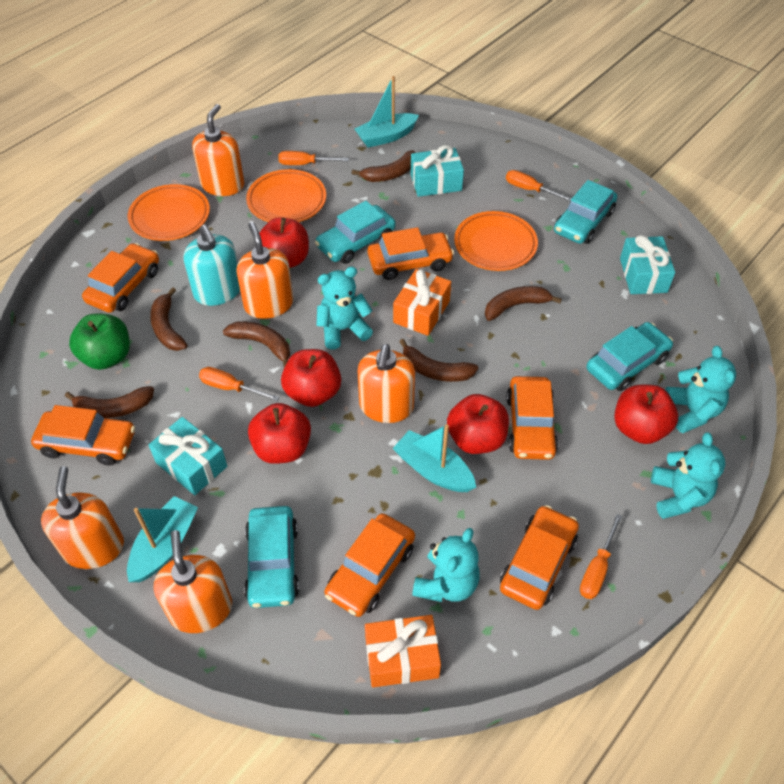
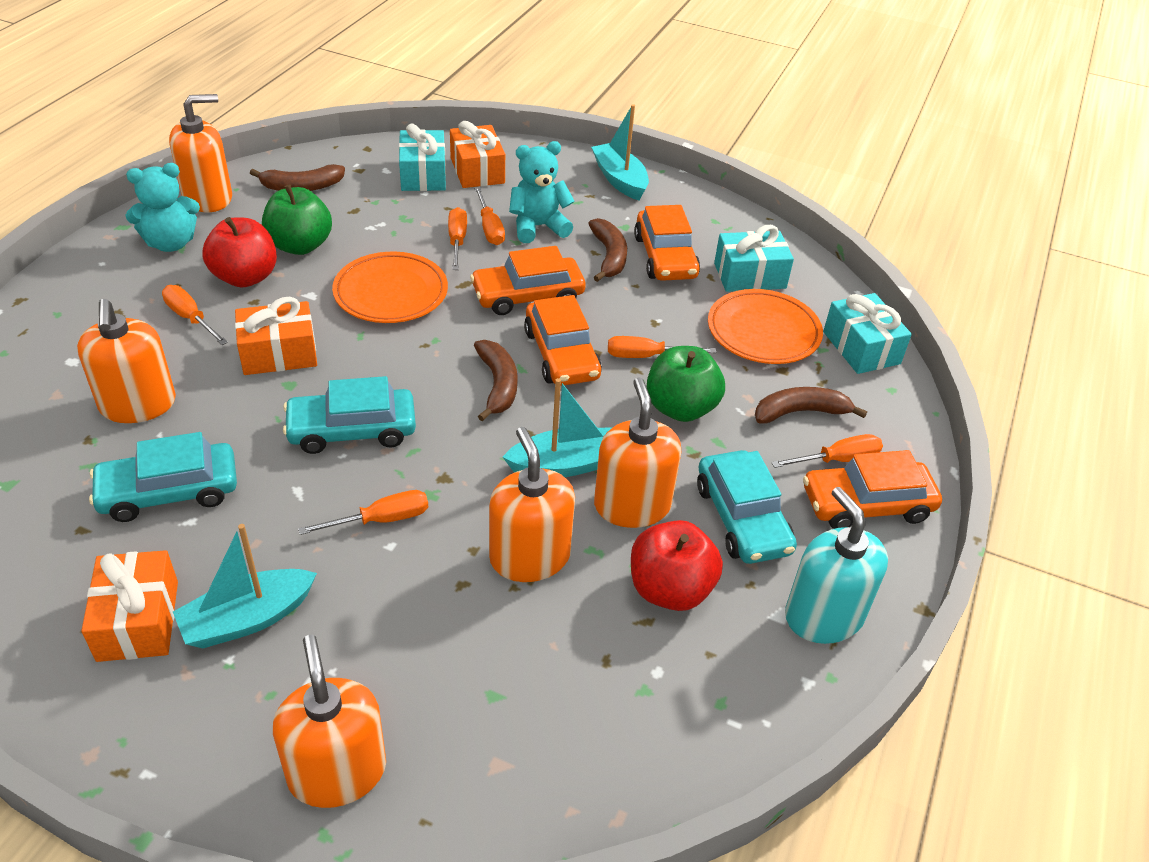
brown banana: 6 -> 4
green apple: 1 -> 2
orange car: 6 -> 4
orange gift: 2 -> 3
orange plate: 3 -> 2
orange screwdriver: 4 -> 6
red apple: 5 -> 2
turquoise car: 4 -> 3
turquoise teddy bear: 4 -> 2

